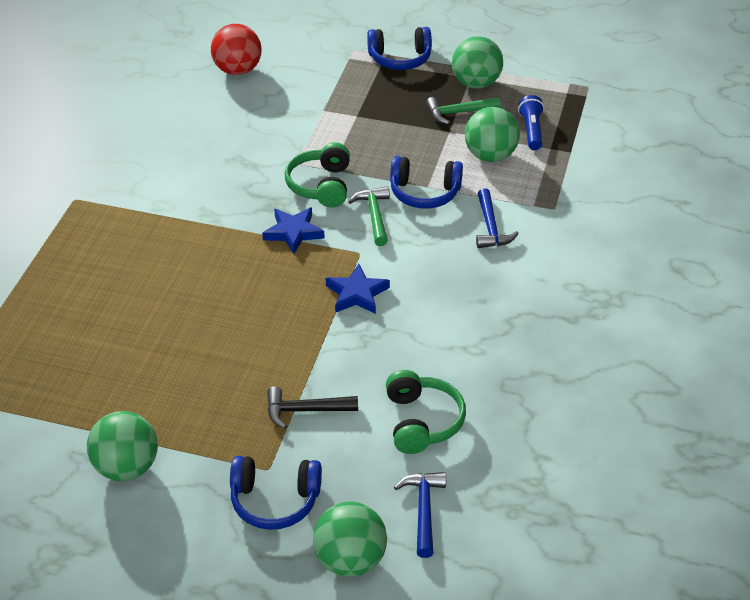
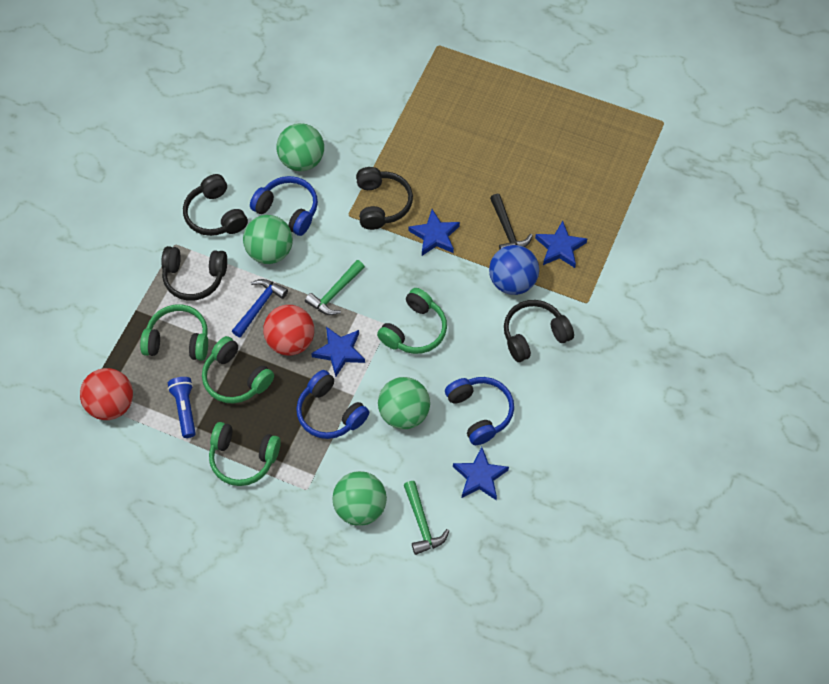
black headphones: 0 -> 4
blue ball: 0 -> 1
blue hammer: 2 -> 1
blue star: 2 -> 4
green headphones: 2 -> 4
red ball: 1 -> 2

